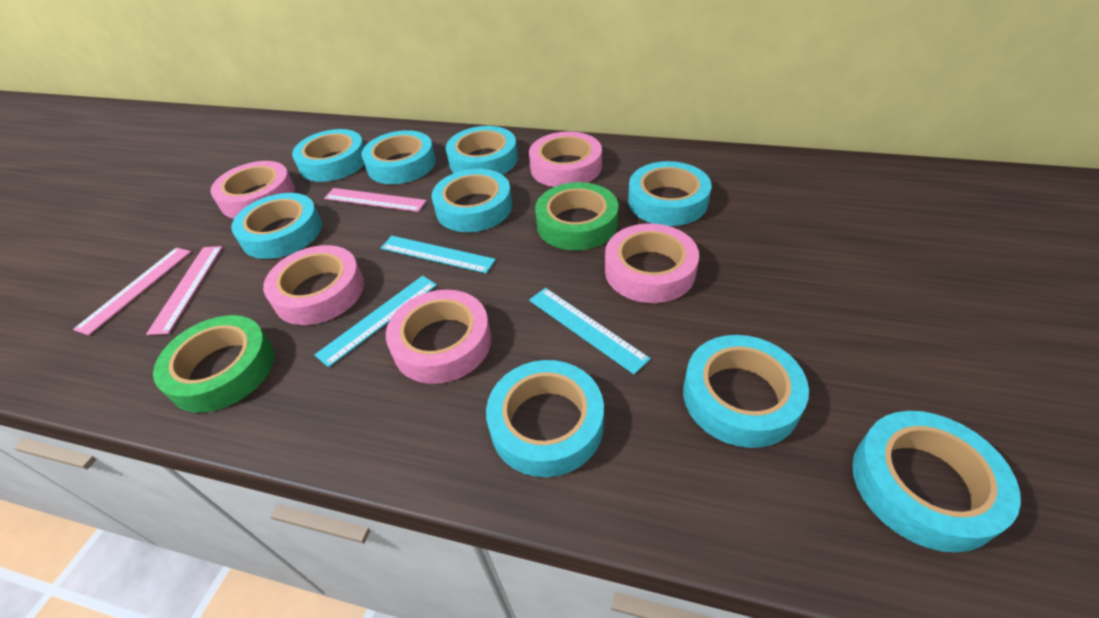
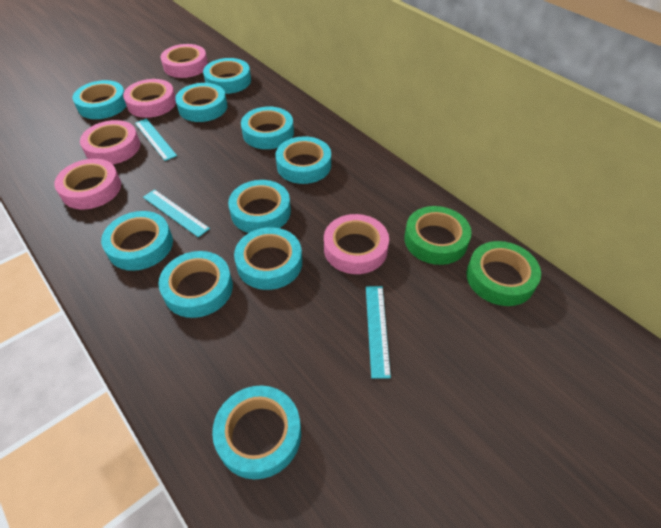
pink ruler: 3 -> 0
turquoise tape: 9 -> 10

